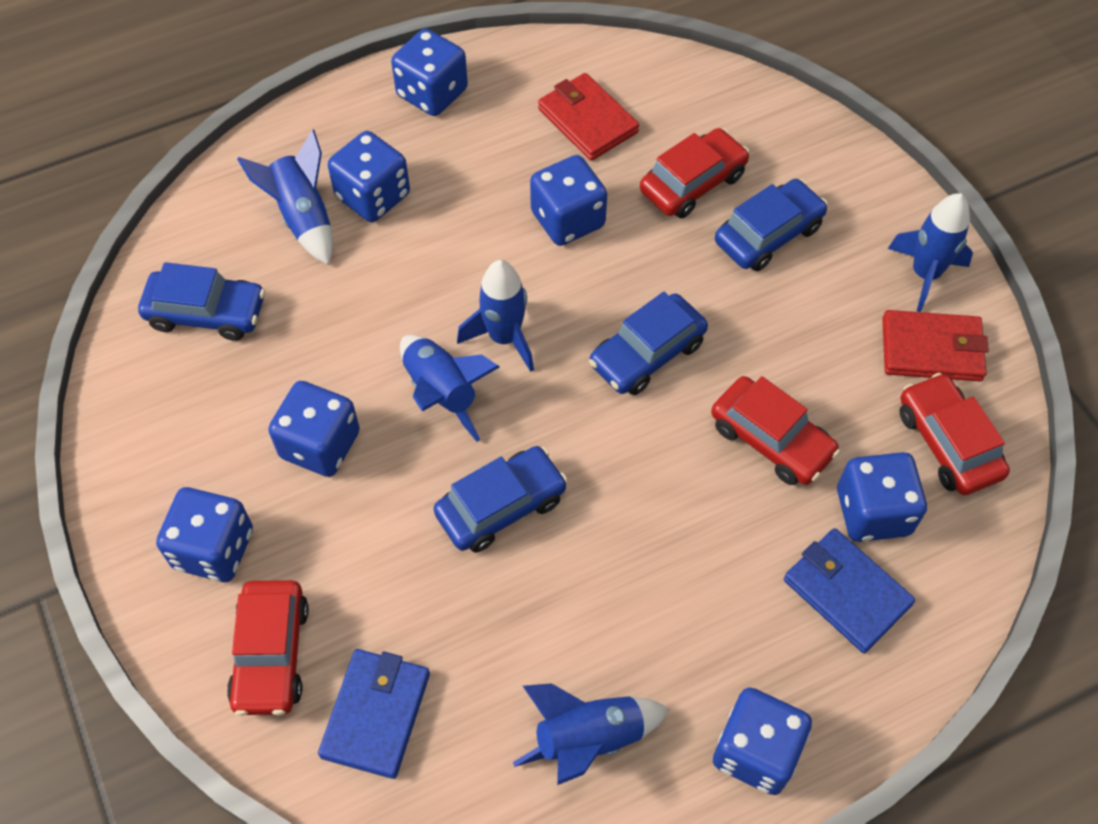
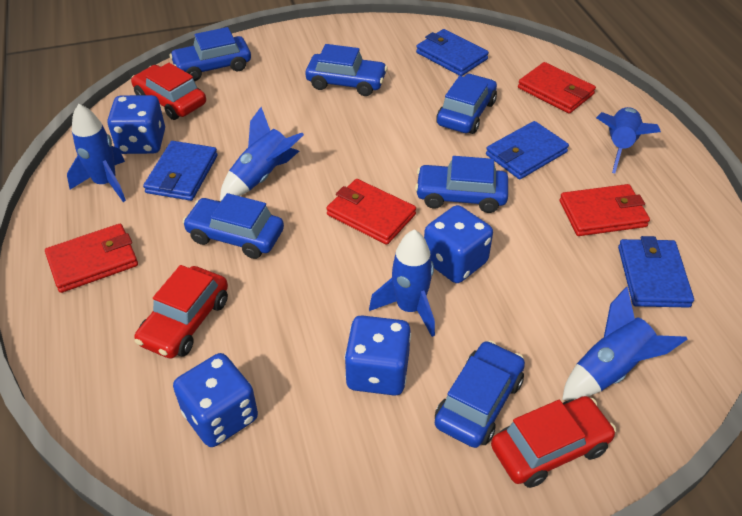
blue car: 4 -> 6
blue dice: 7 -> 4
blue wallet: 2 -> 4
red car: 4 -> 3
red wallet: 2 -> 4

